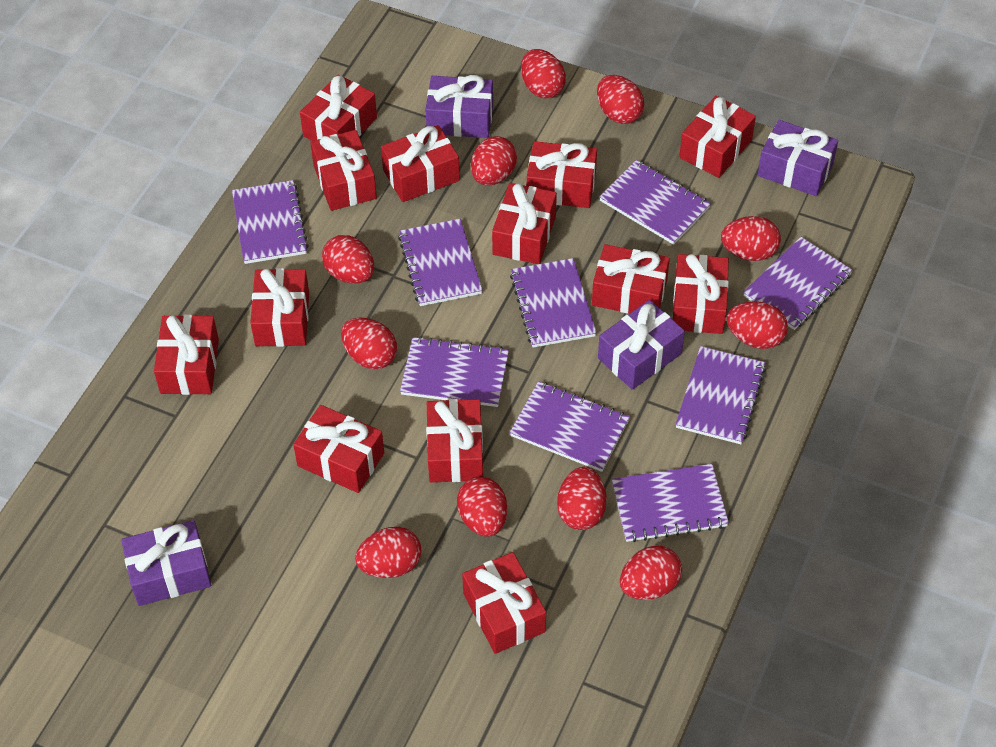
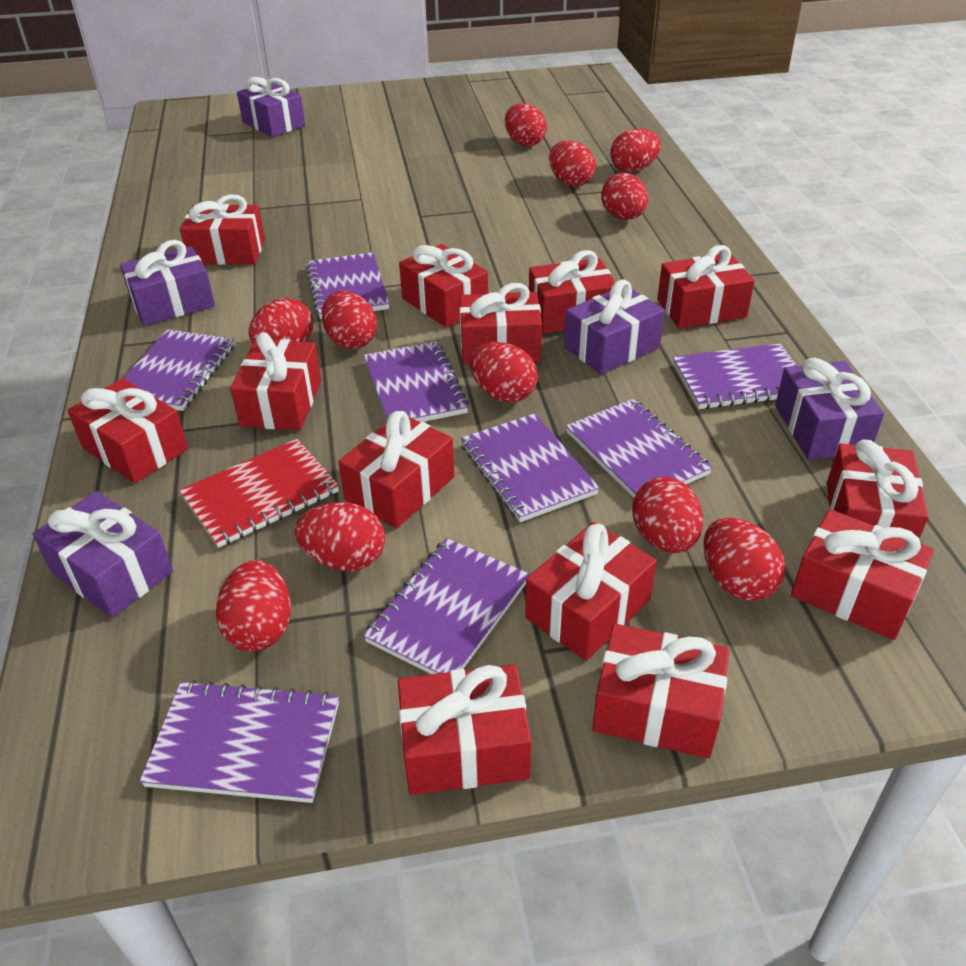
purple gift: 4 -> 5
purple notebook: 9 -> 8
red notebook: 0 -> 1

